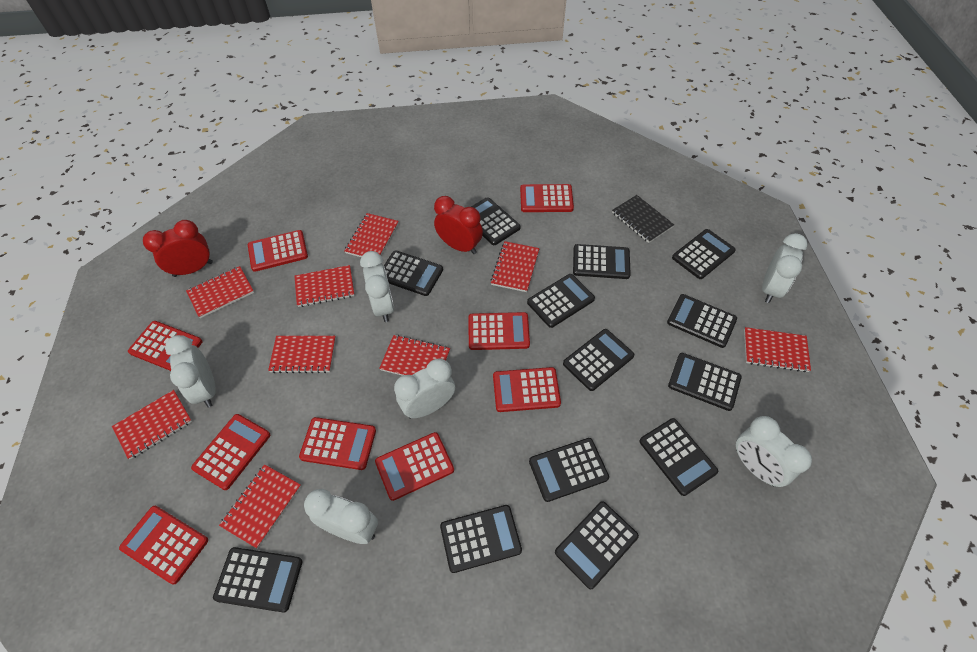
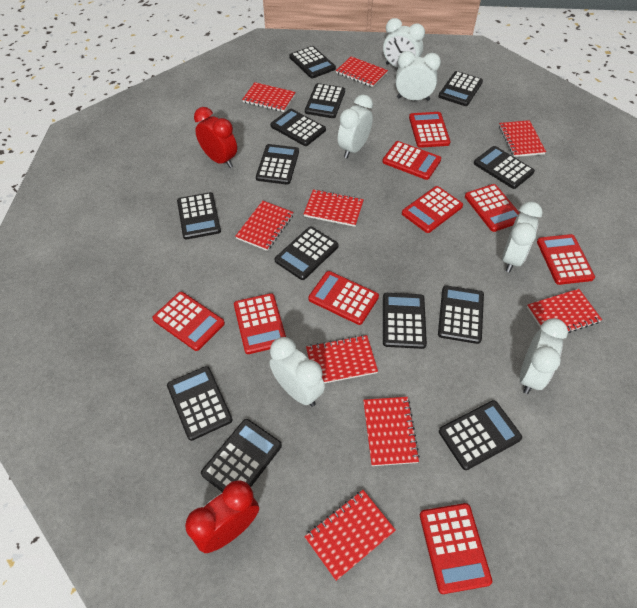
black notebook: 1 -> 0

